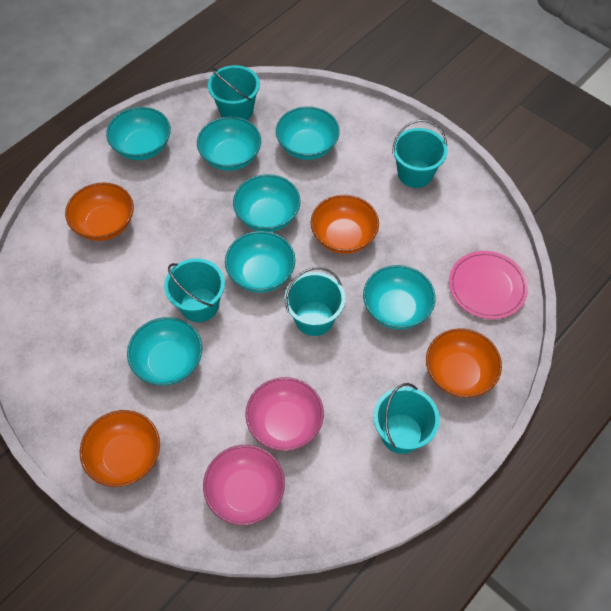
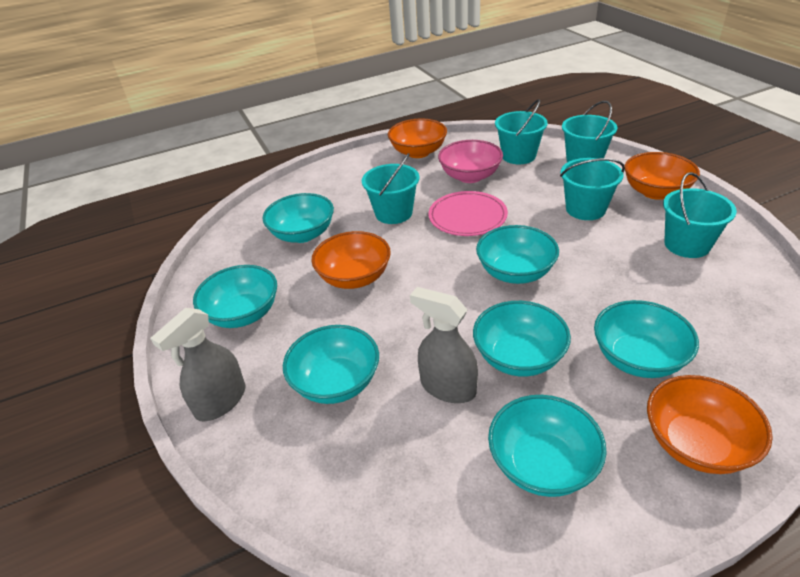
grey spray bottle: 0 -> 2
pink bowl: 2 -> 1

